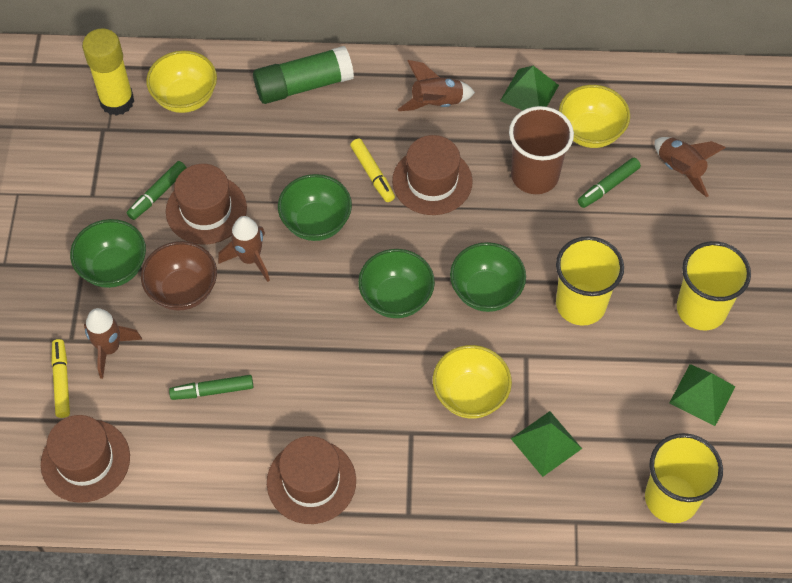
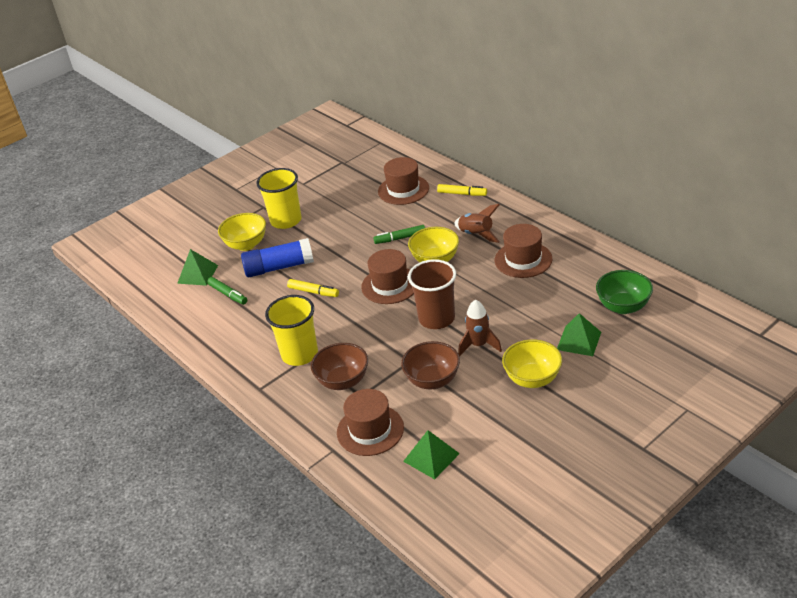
blue glue stick: 0 -> 1
brown bowl: 1 -> 2
brown rocket: 4 -> 2
green bowl: 4 -> 1
green glue stick: 1 -> 0
green marker: 3 -> 2
yellow cup: 3 -> 2
yellow glue stick: 1 -> 0

